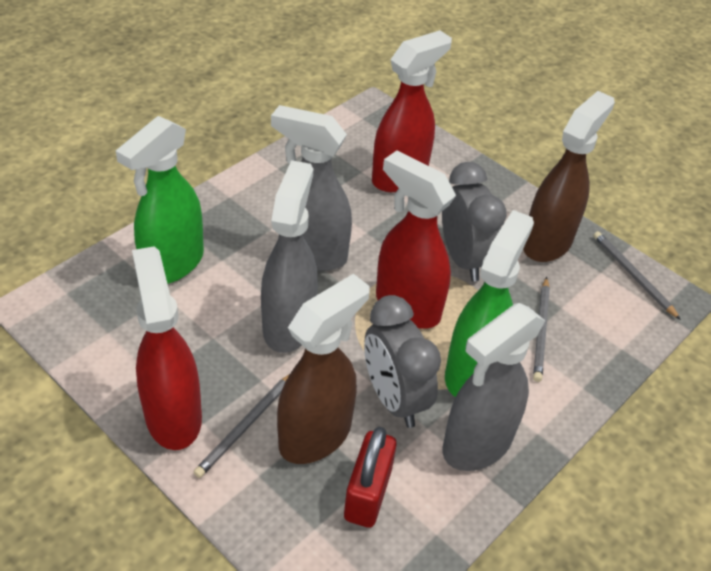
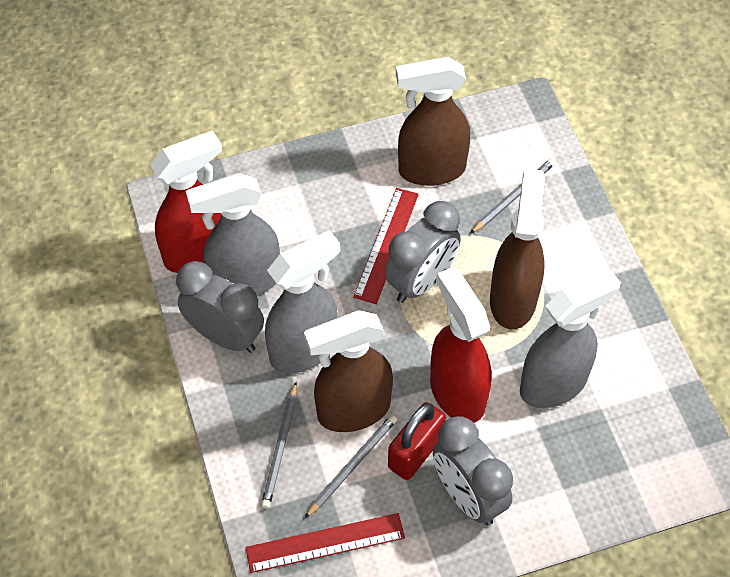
brown spray bottle: 2 -> 3
green spray bottle: 2 -> 0
grey clock: 2 -> 3
red ruler: 0 -> 2
red spray bottle: 3 -> 2

